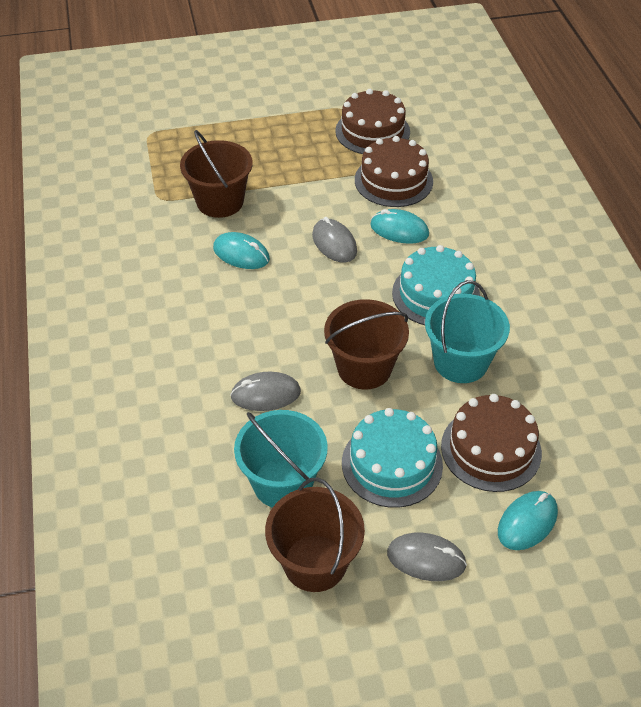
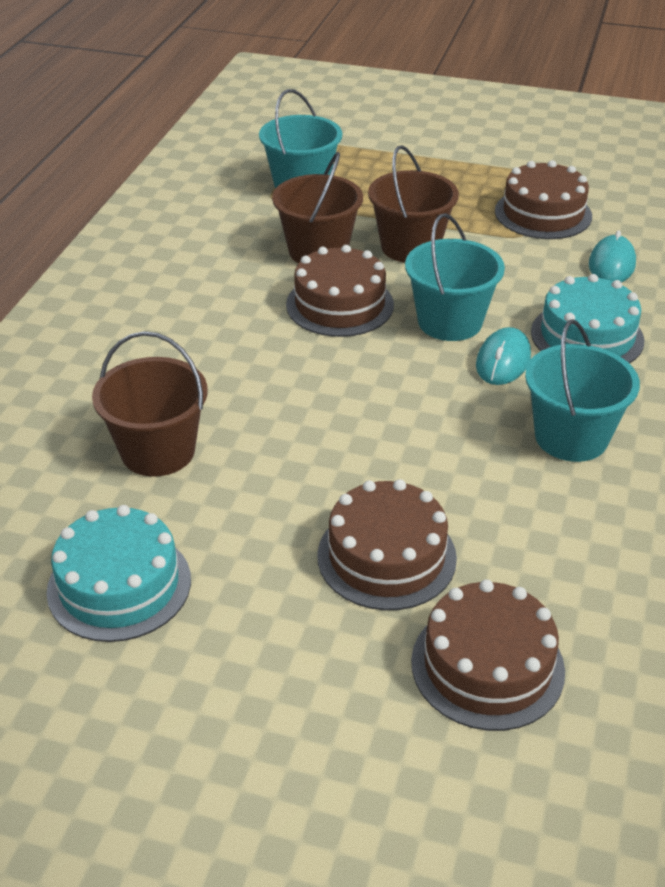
brown cake: 3 -> 4
grey mouse: 3 -> 0
turquoise bucket: 2 -> 3
turquoise mouse: 3 -> 2

